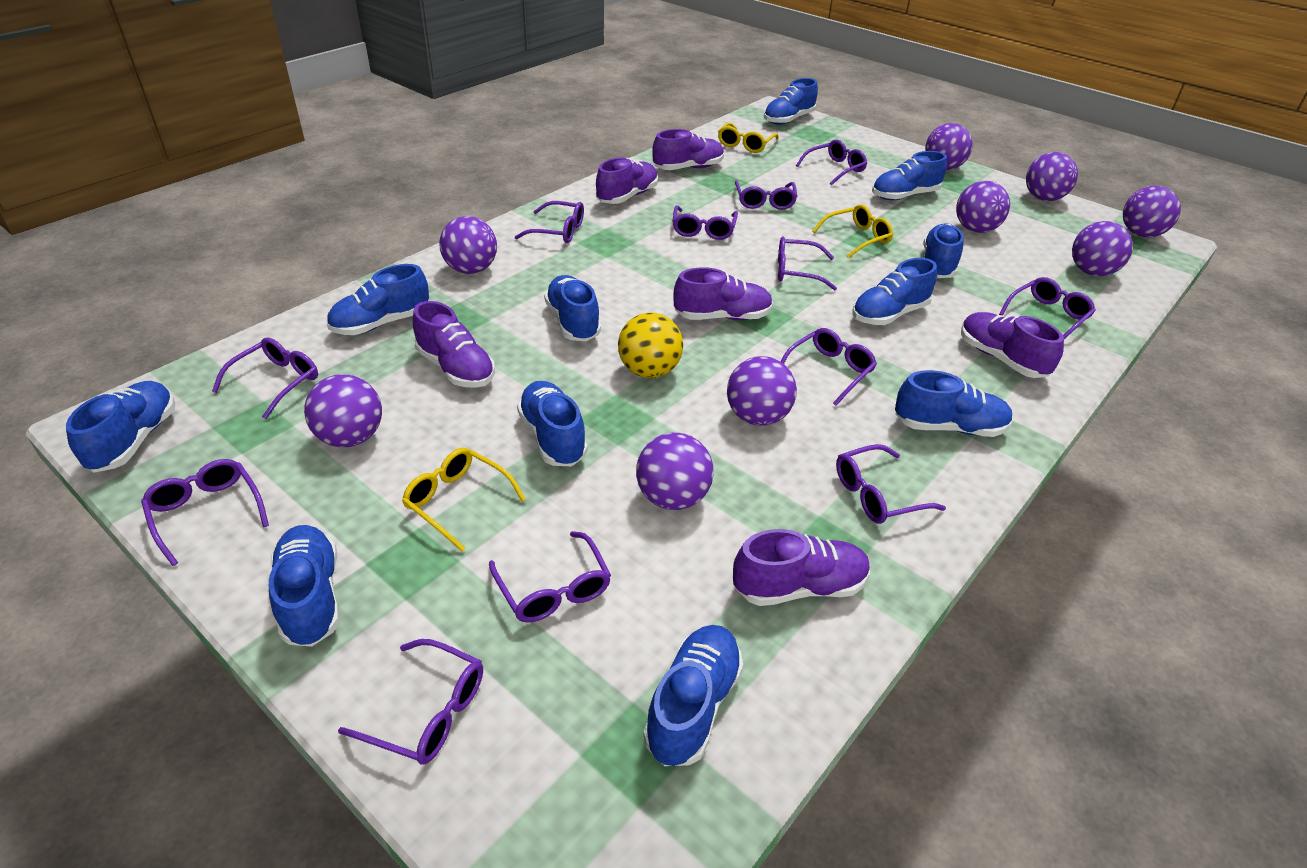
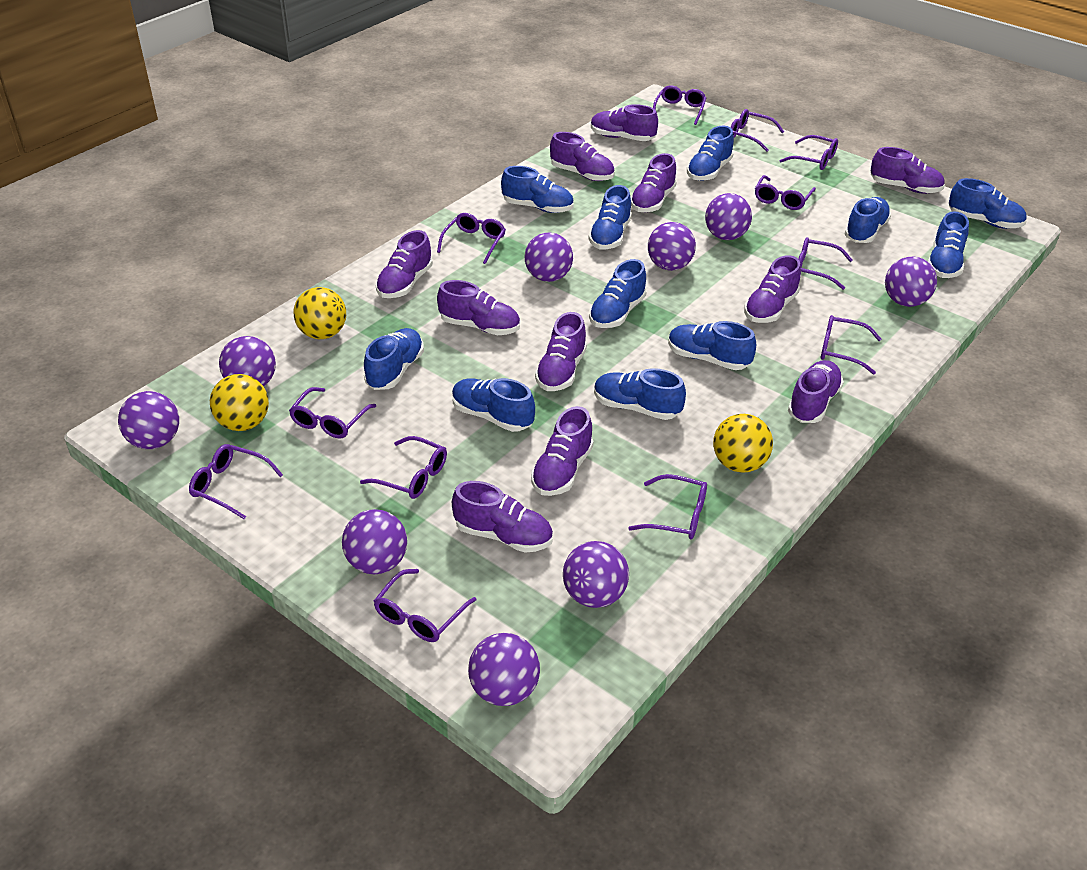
purple shoe: 6 -> 11
yellow ball: 1 -> 3
yellow glasses: 3 -> 0

